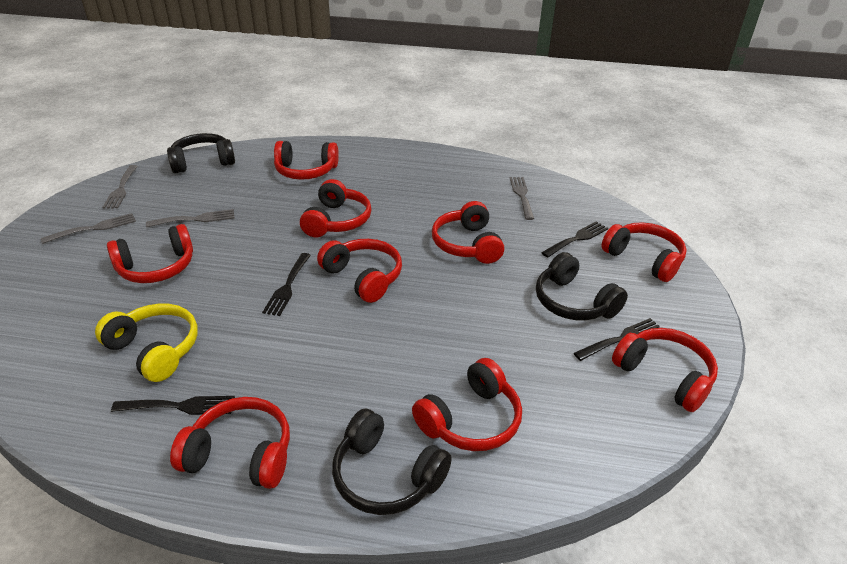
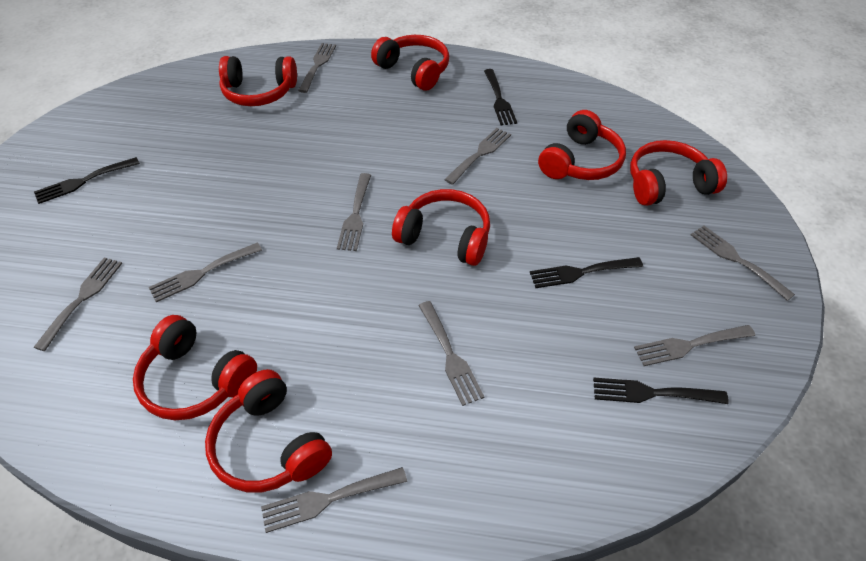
black headphones: 3 -> 0
grey fork: 4 -> 9
red headphones: 9 -> 7
yellow headphones: 1 -> 0

